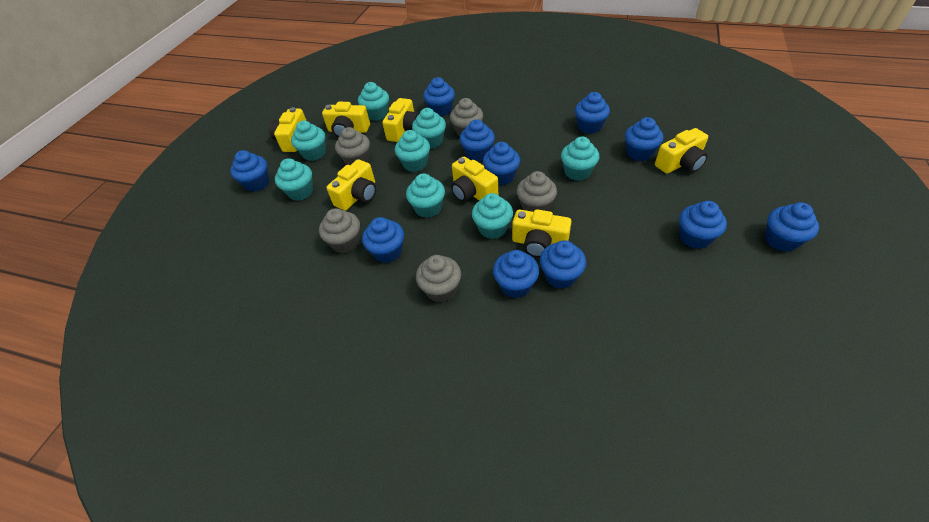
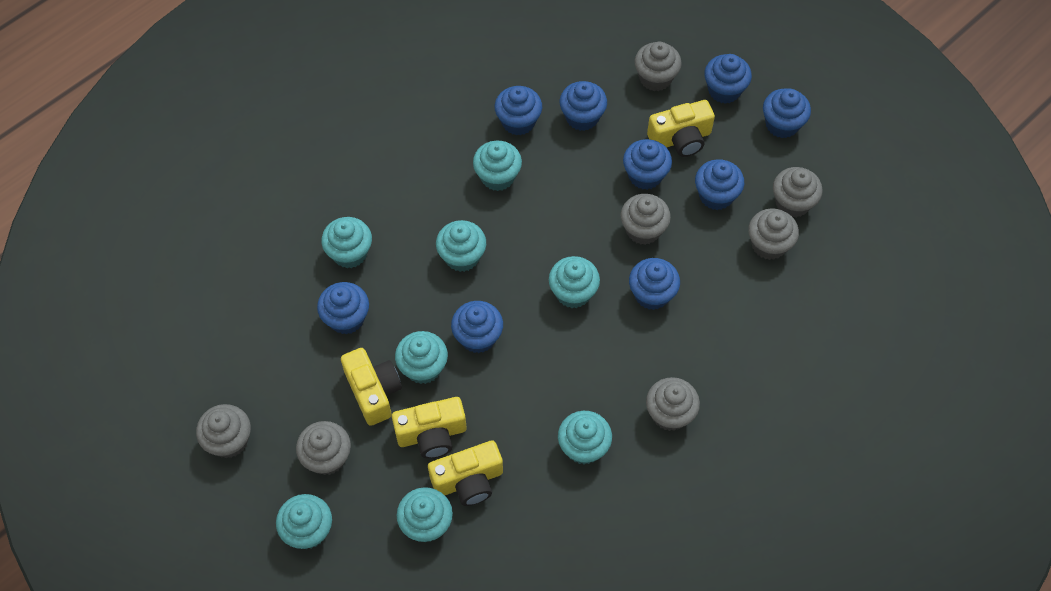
blue cupcake: 11 -> 9
grey cupcake: 5 -> 7
yellow camera: 7 -> 4

